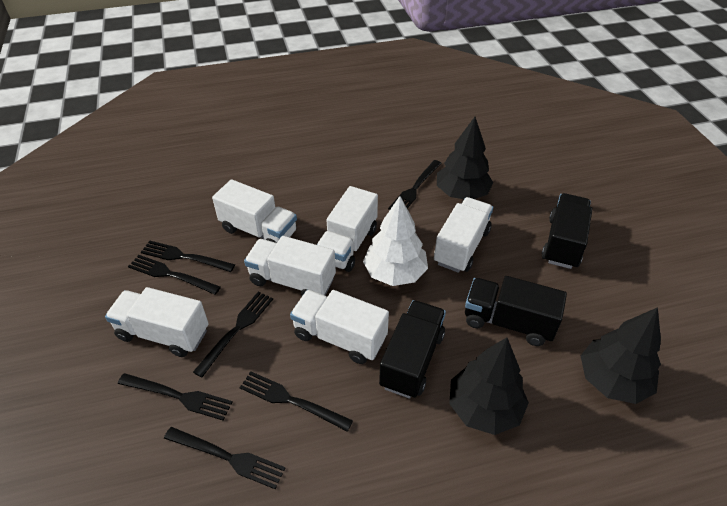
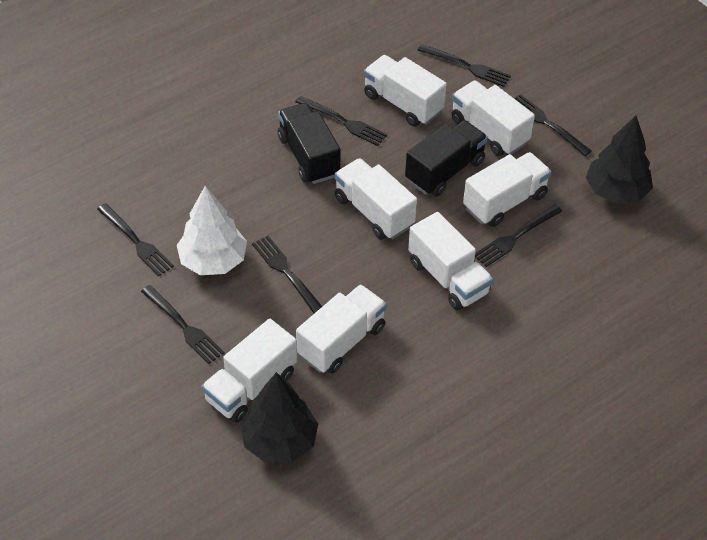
black tree: 3 -> 2
black truck: 3 -> 2
white truck: 6 -> 7

